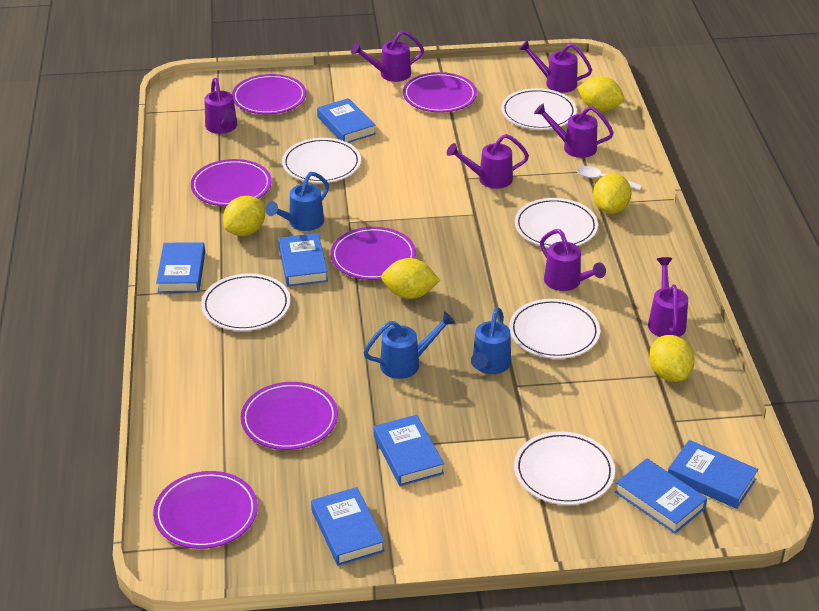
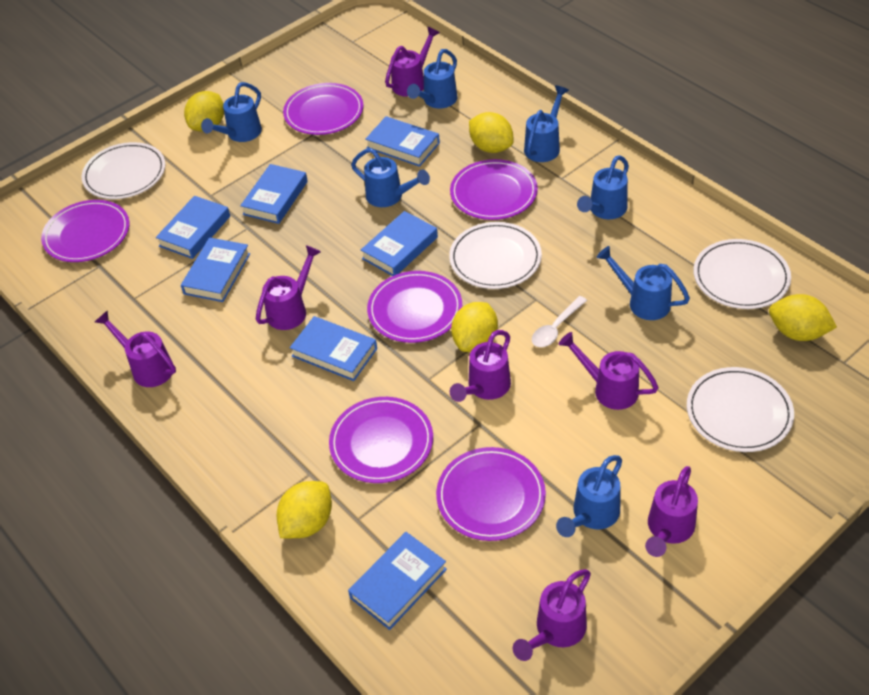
blue watering can: 3 -> 7
white plate: 6 -> 4

